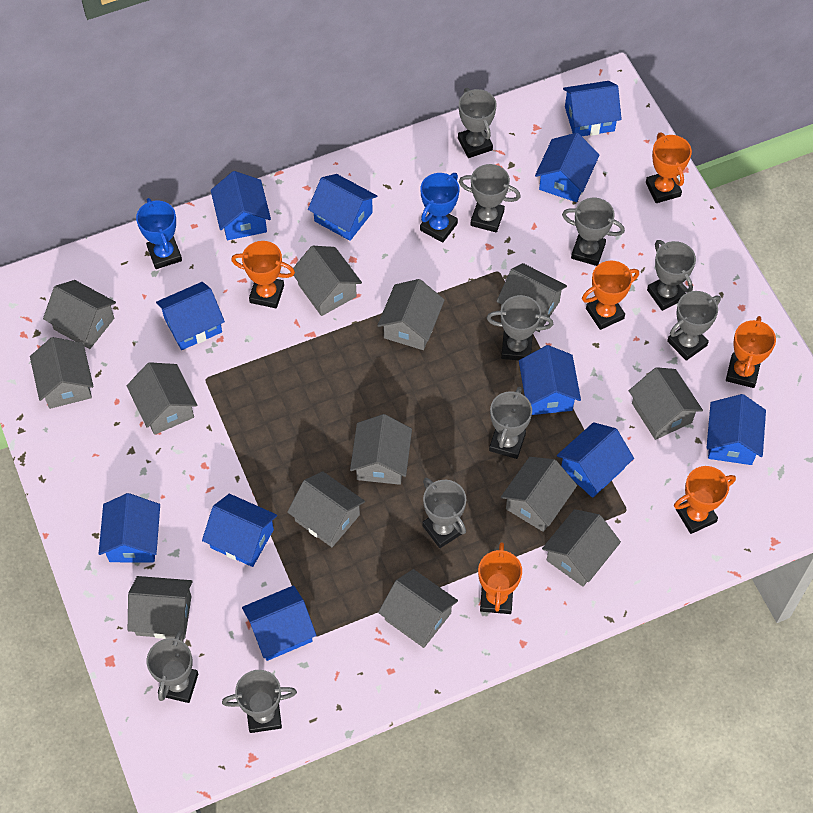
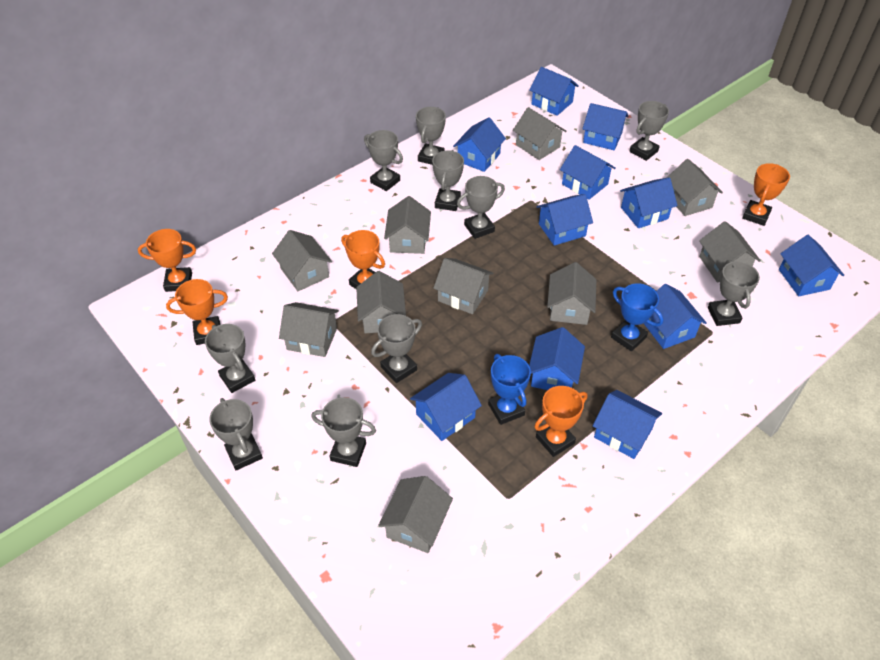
grey house: 13 -> 10
orange trophy: 6 -> 5

